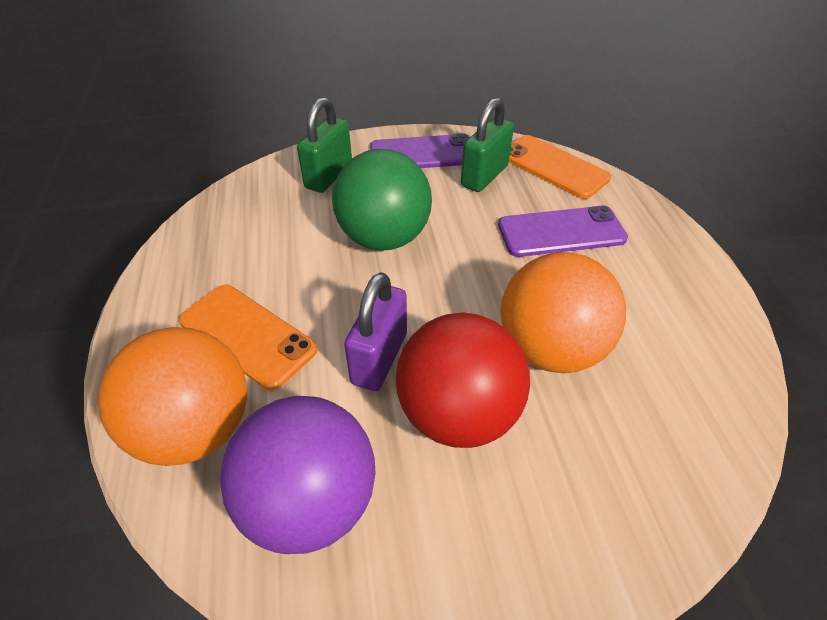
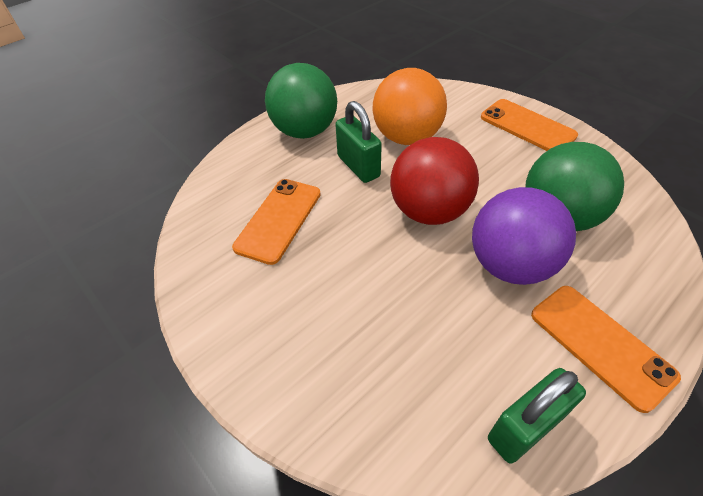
green ball: 1 -> 2
orange ball: 2 -> 1
orange phone: 2 -> 3
purple padlock: 1 -> 0
purple phone: 2 -> 0

